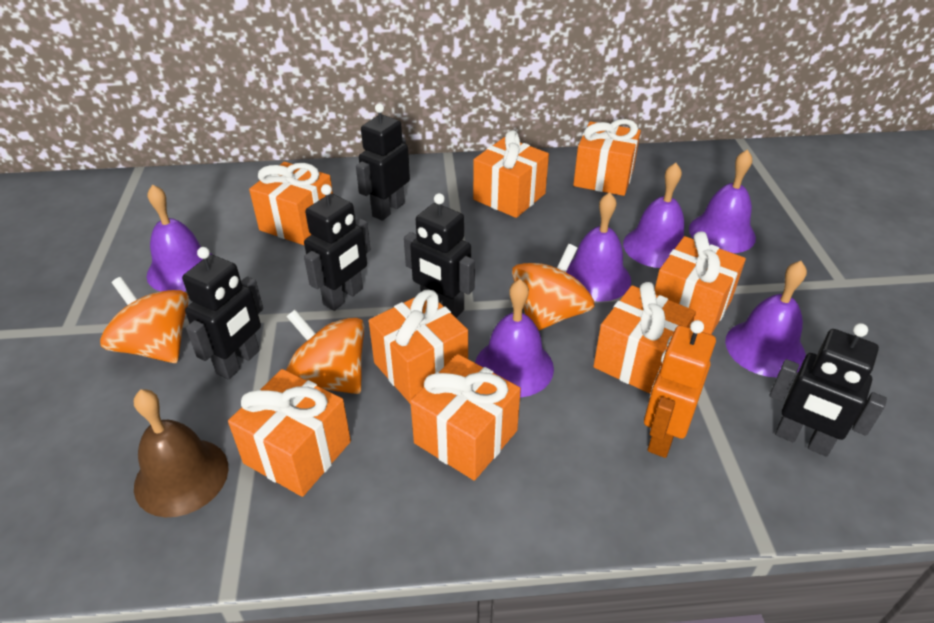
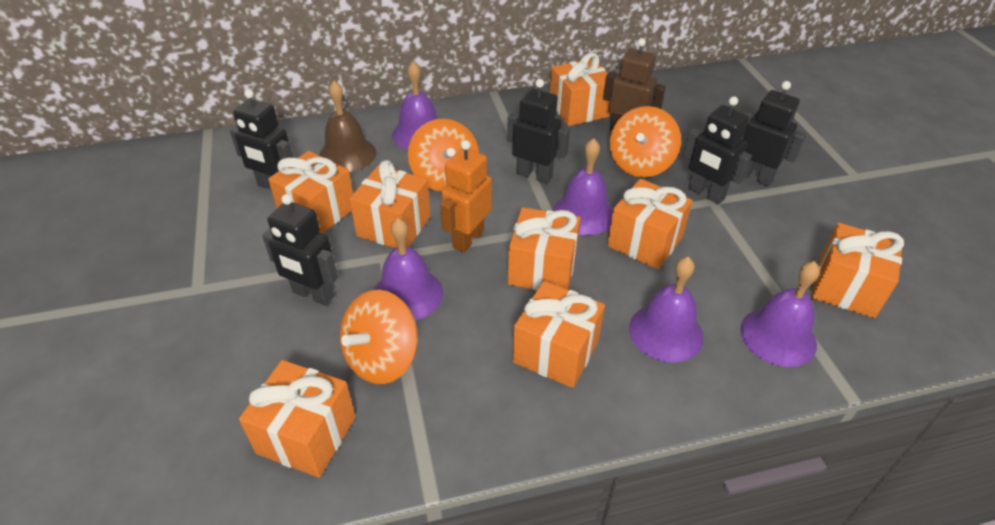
brown robot: 0 -> 1
purple bell: 6 -> 5

